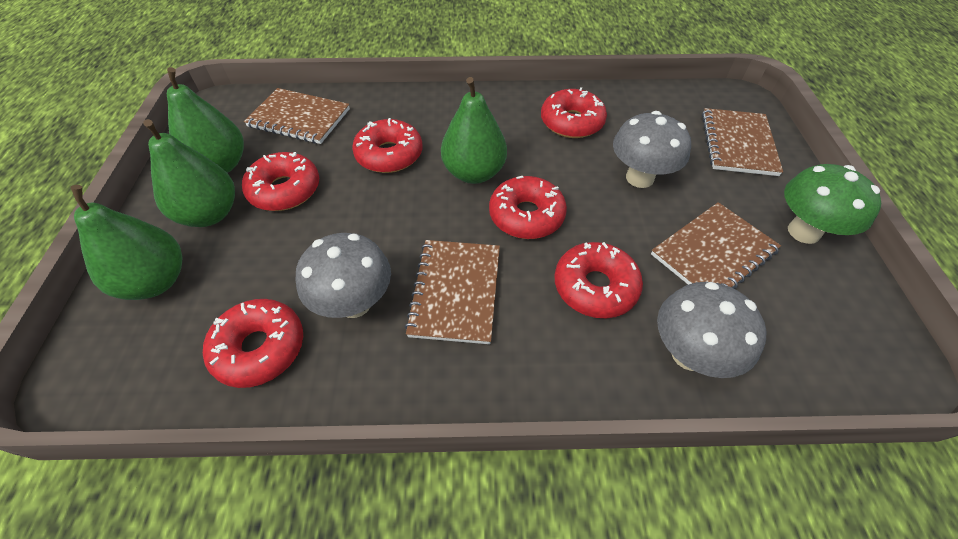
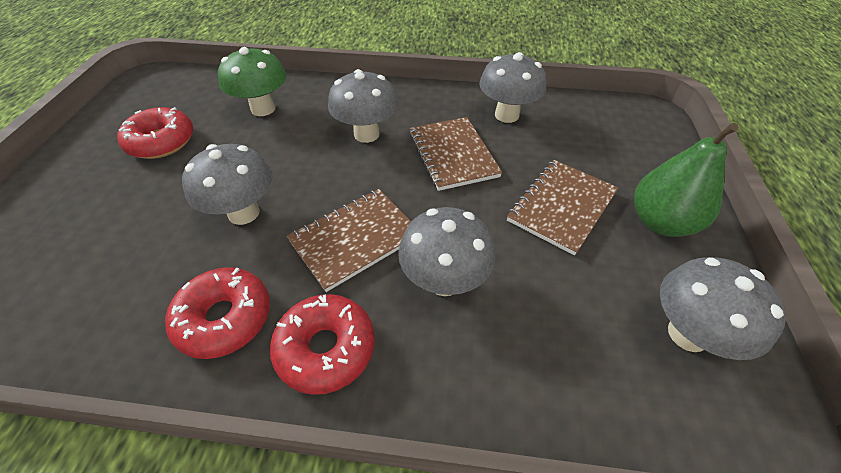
brown notebook: 4 -> 3
green pear: 4 -> 1
grey mushroom: 3 -> 5
red donut: 6 -> 3

